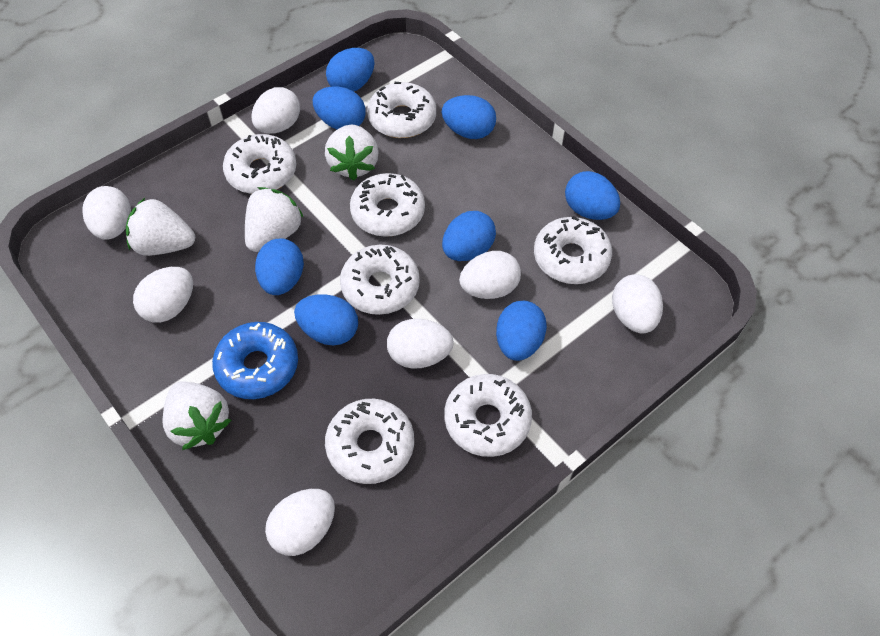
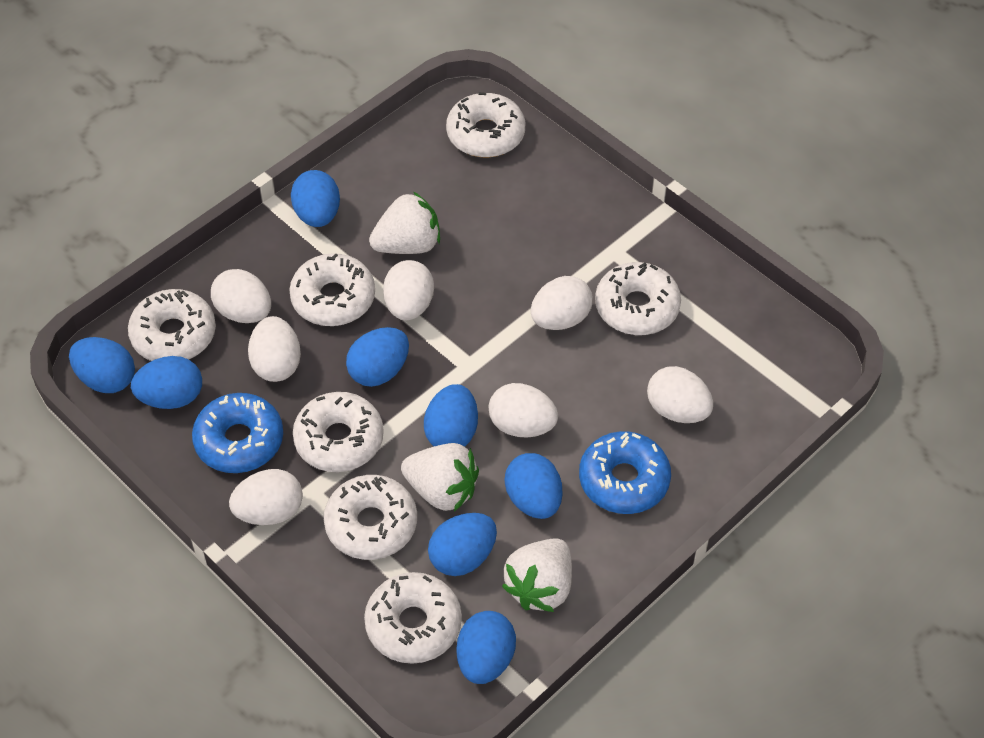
blue donut: 1 -> 2
white strawberry: 4 -> 3

